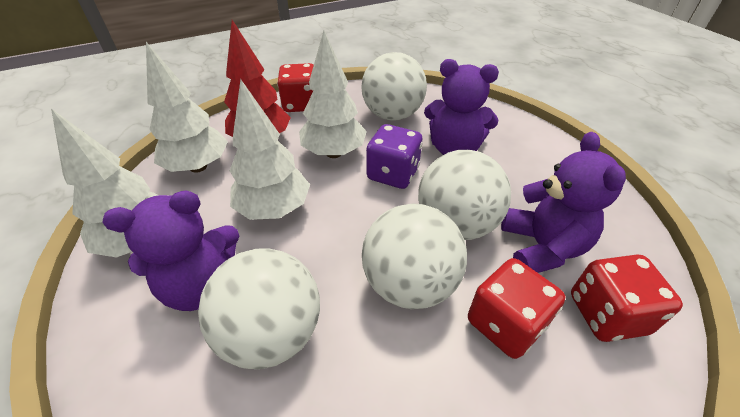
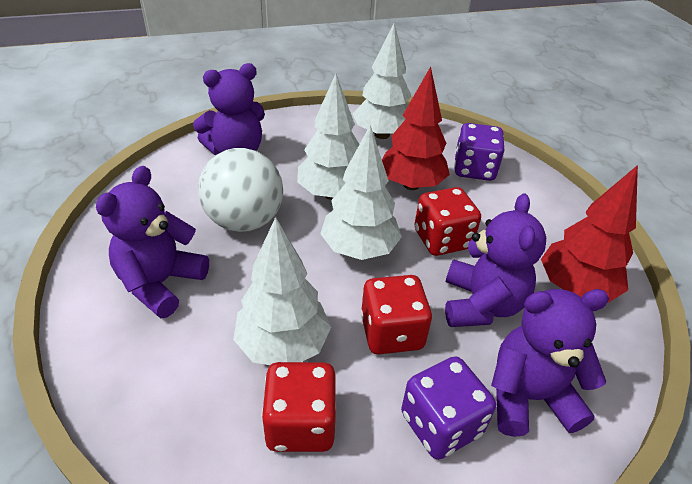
purple dice: 1 -> 2
purple teddy bear: 3 -> 4
red tree: 1 -> 2
white ball: 4 -> 1

